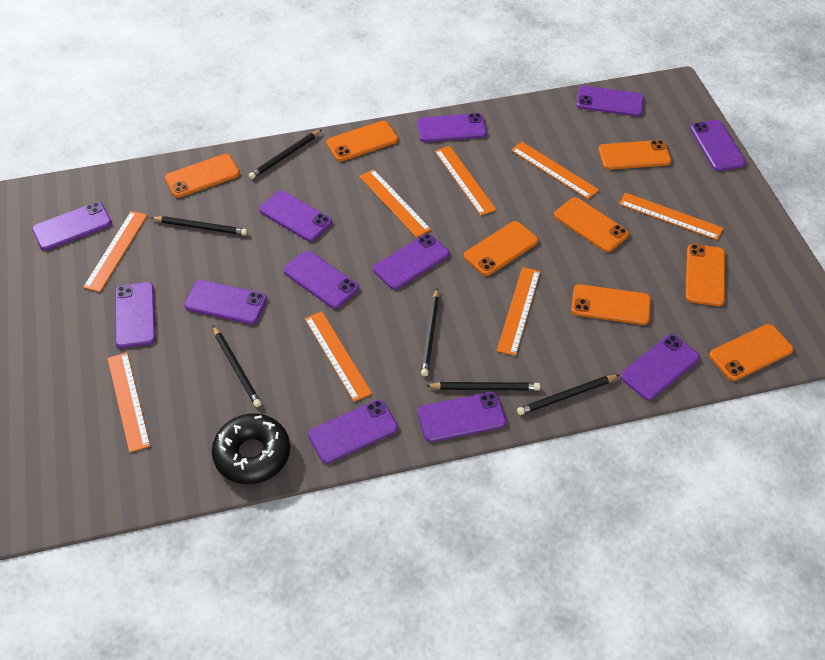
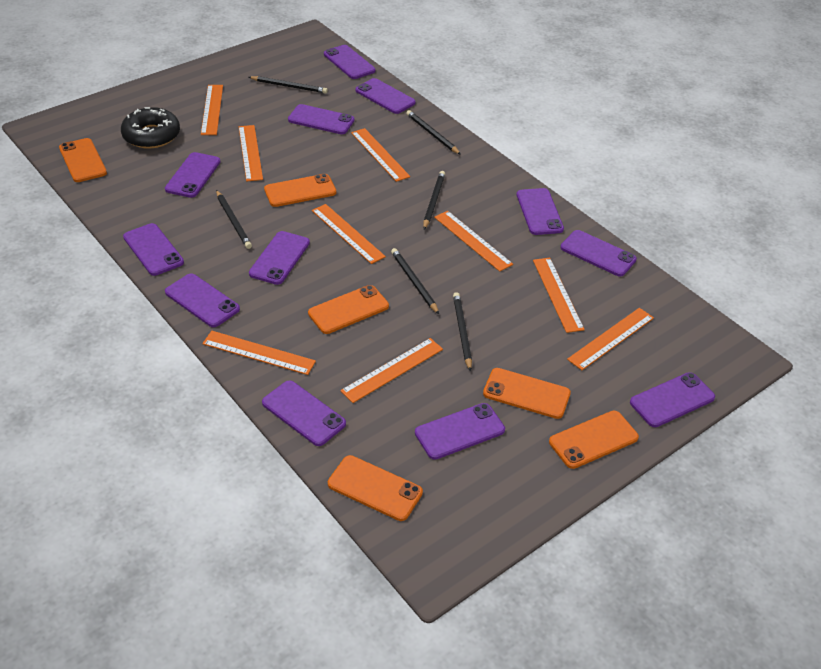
orange phone: 8 -> 6
orange ruler: 8 -> 9

